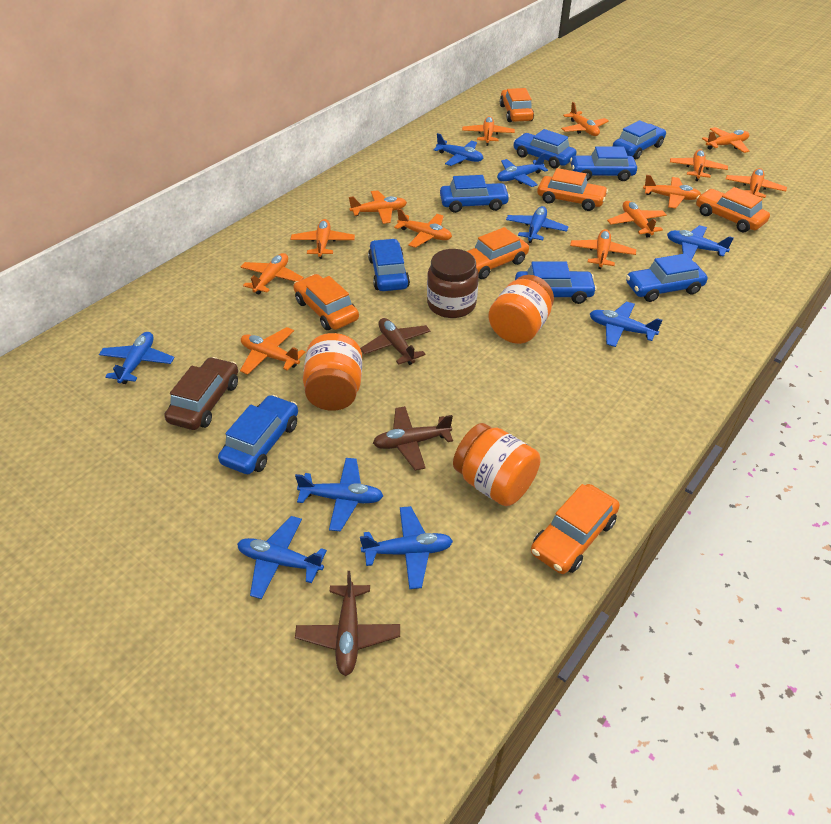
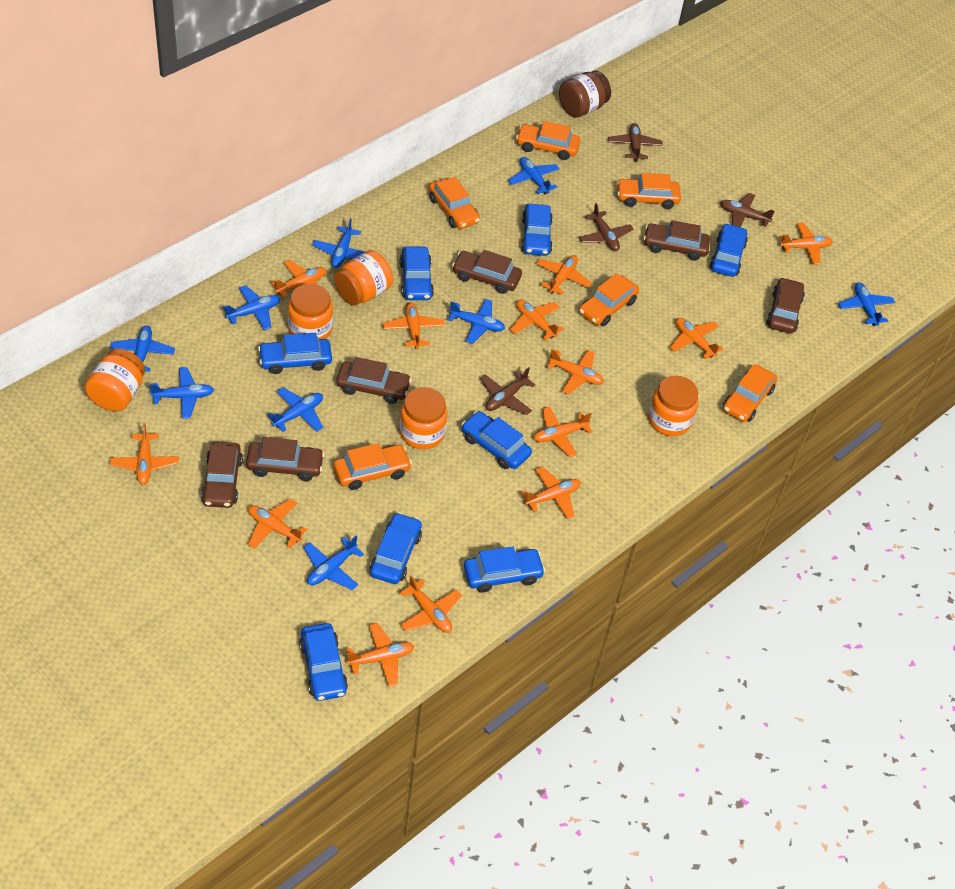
brown car: 1 -> 6
brown plane: 3 -> 4
orange jar: 3 -> 5

